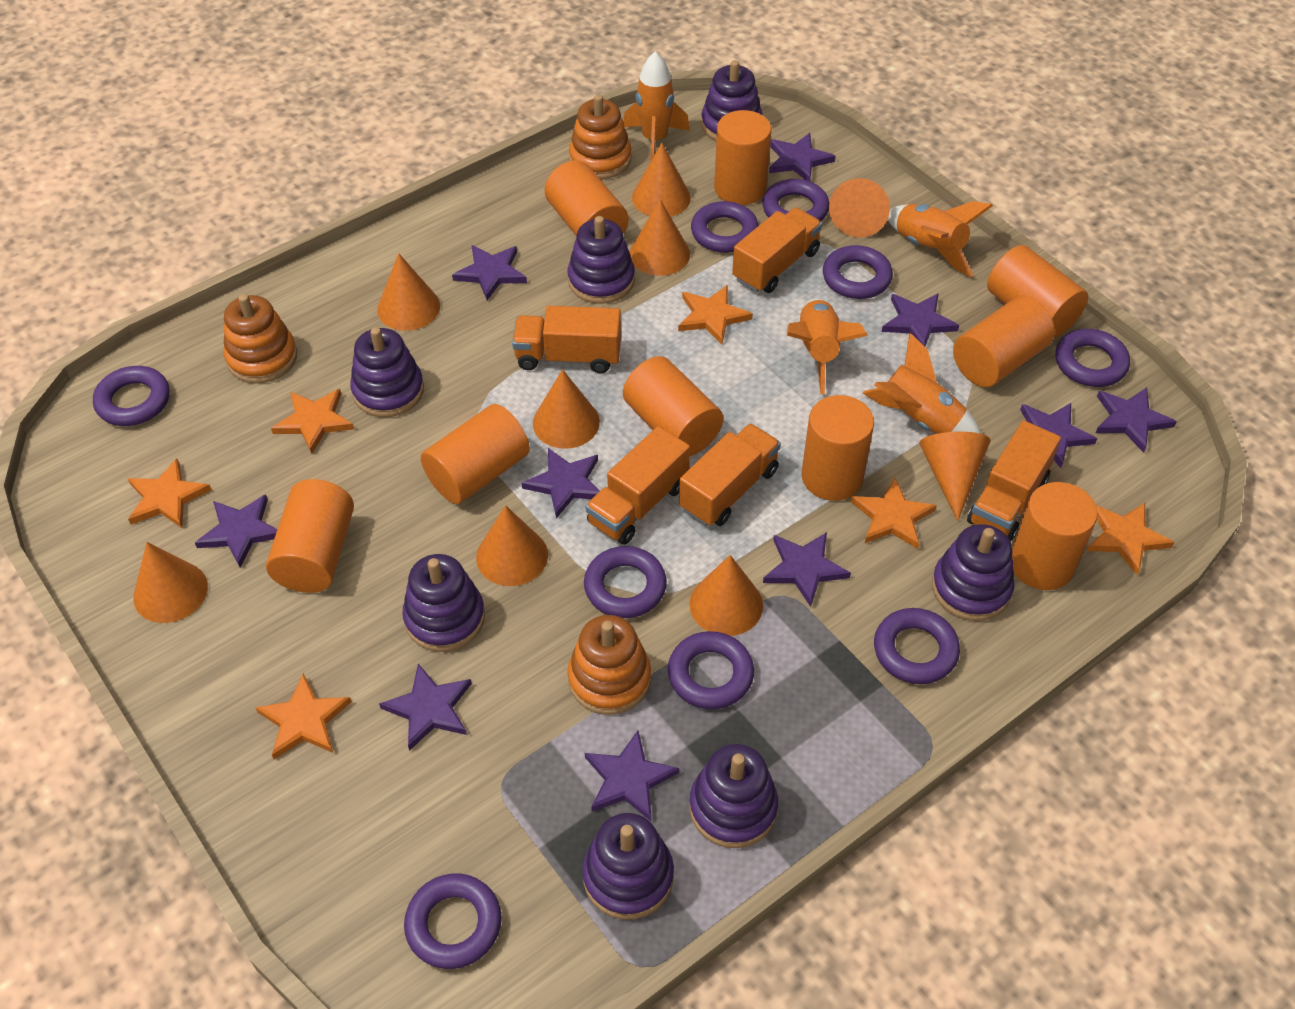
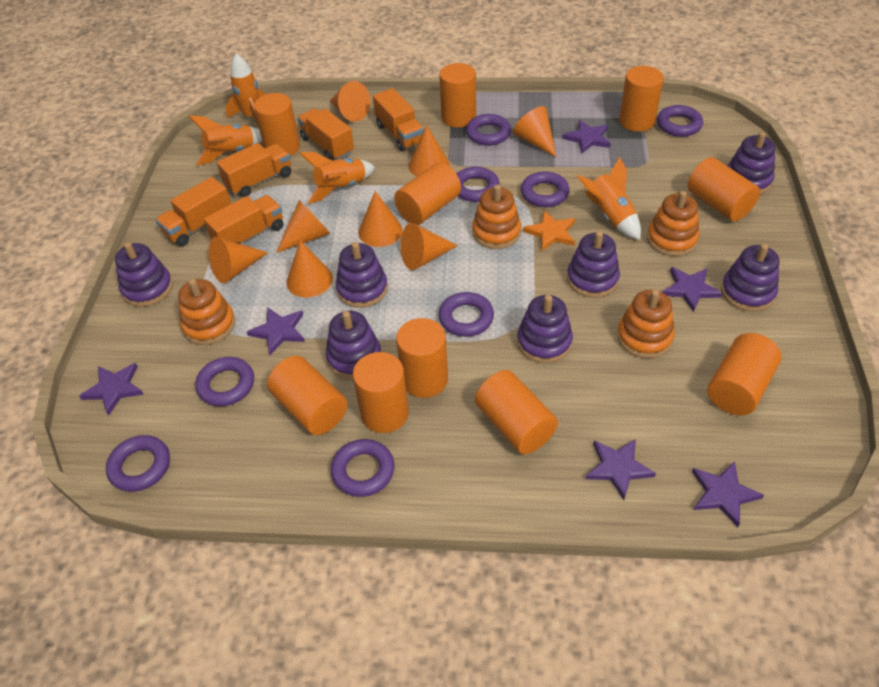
orange cone: 9 -> 8
orange cylinder: 9 -> 10
orange stacking toy: 3 -> 4
orange star: 6 -> 1
purple ring: 9 -> 8
purple star: 10 -> 6

